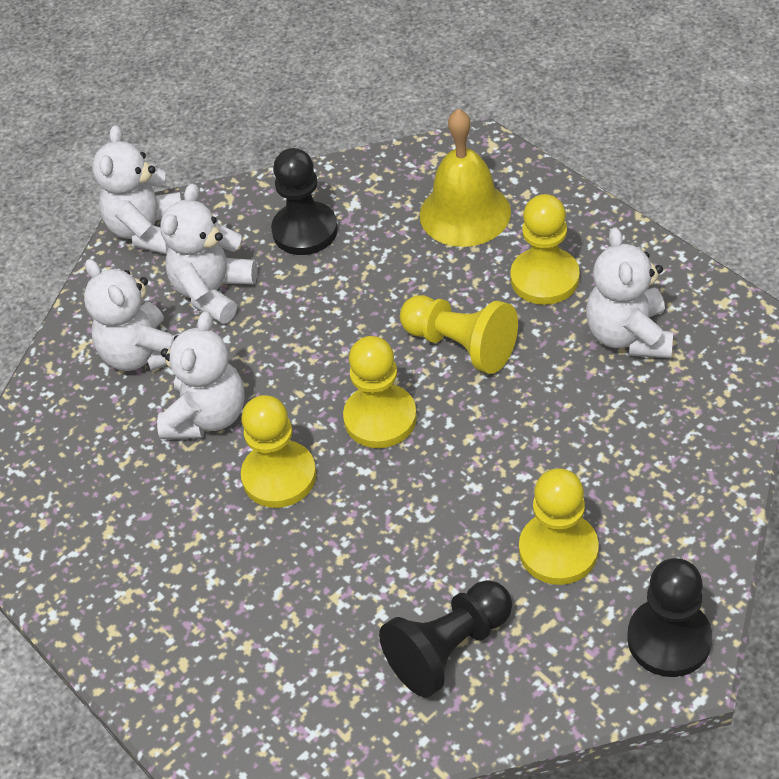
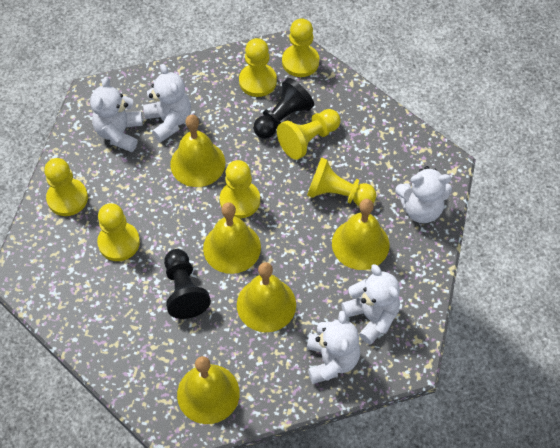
black pawn: 3 -> 2
yellow bell: 1 -> 5
yellow pawn: 5 -> 7

